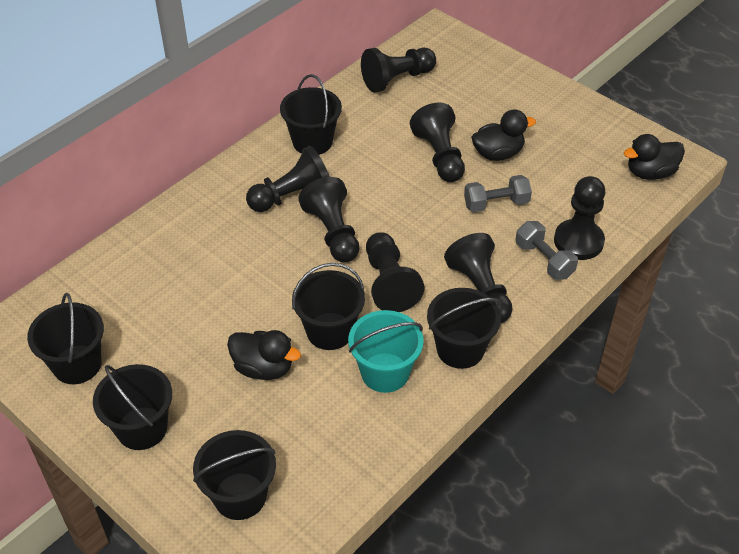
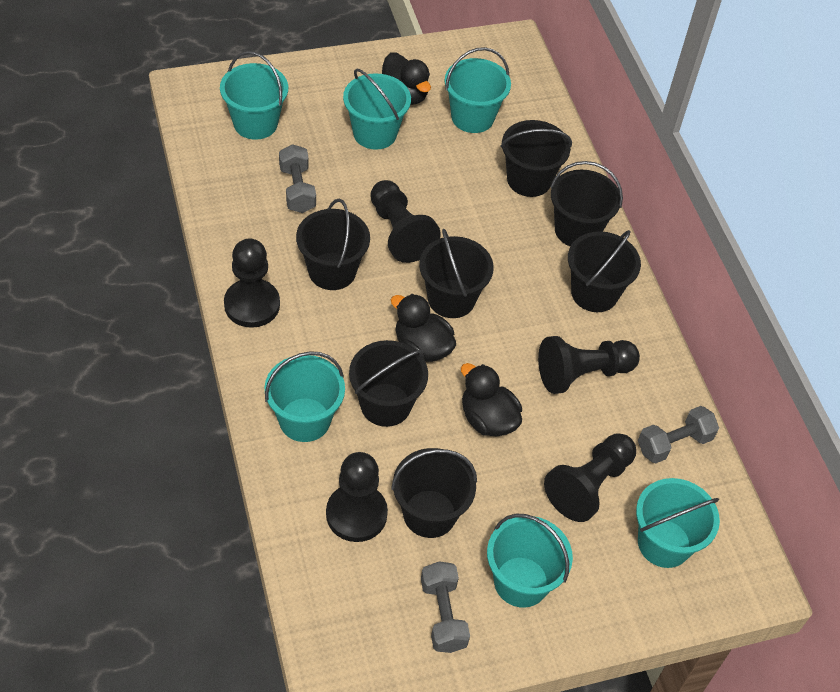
black bucket: 6 -> 7
black pawn: 7 -> 5
grey dumbbell: 2 -> 3
turquoise bucket: 1 -> 6

